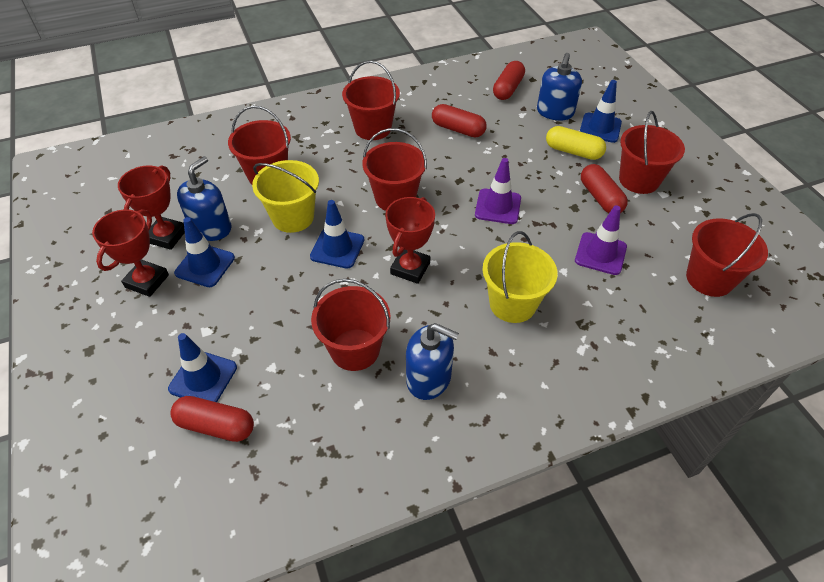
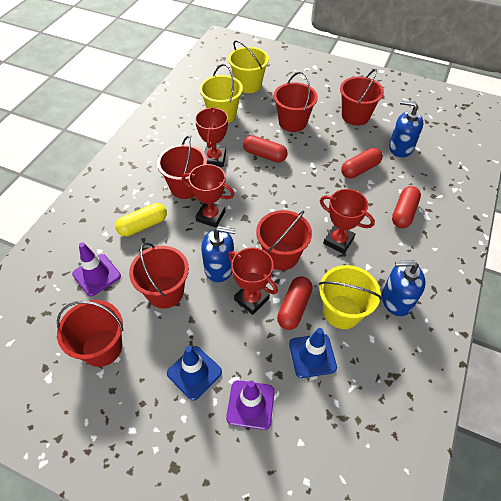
blue traffic cone: 4 -> 2
red trophy: 3 -> 4
yellow bucket: 2 -> 3

